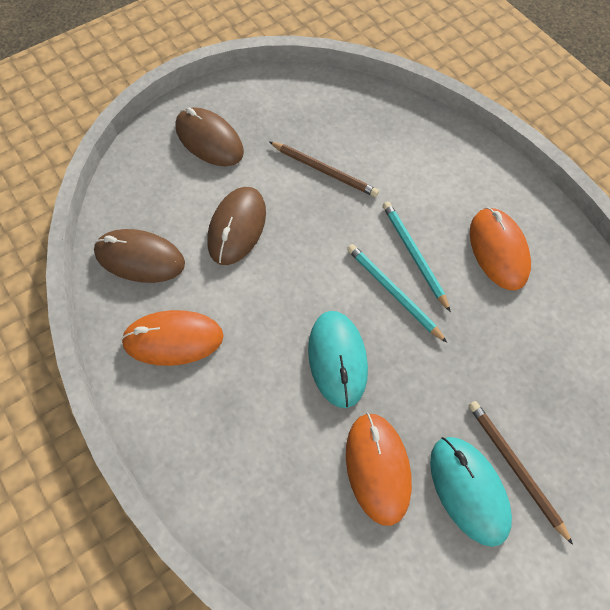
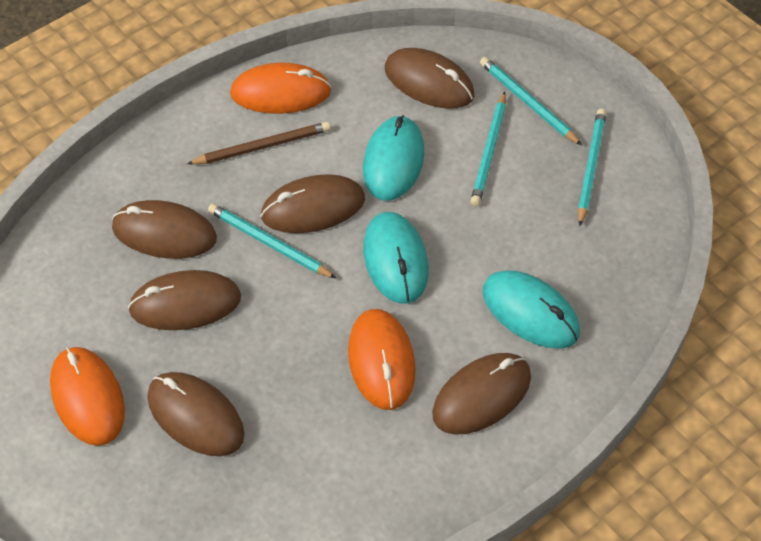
brown mouse: 3 -> 6
brown pencil: 2 -> 1
turquoise mouse: 2 -> 3
turquoise pencil: 2 -> 4

